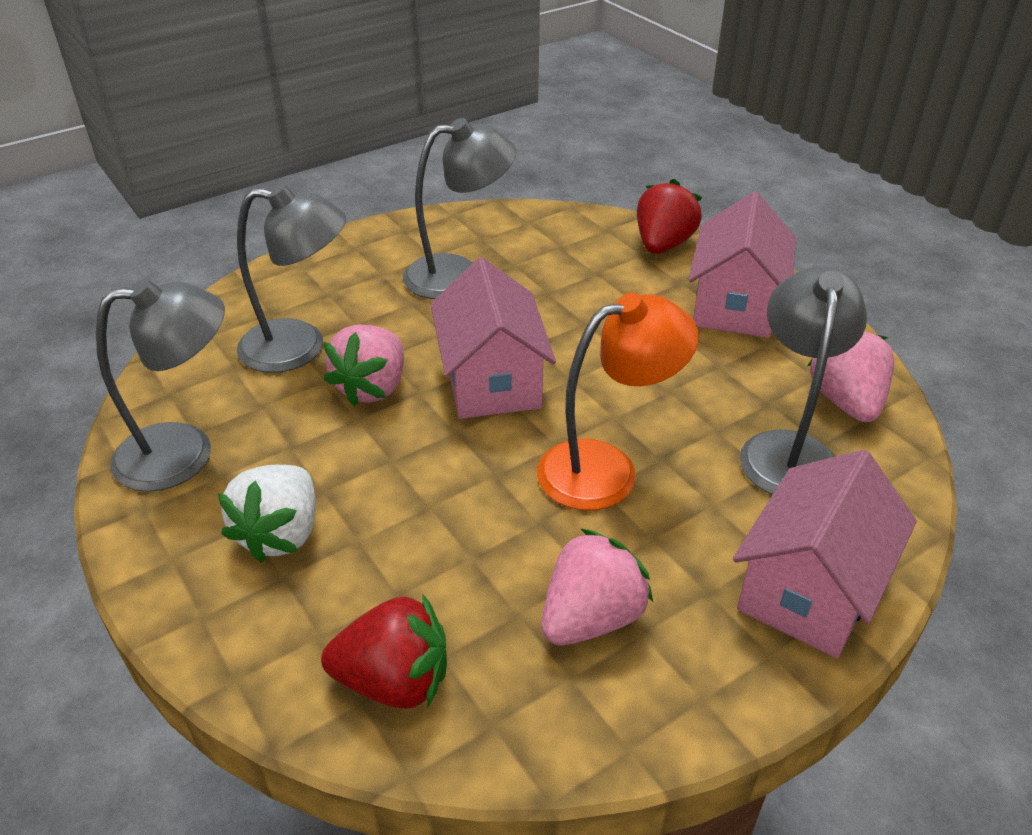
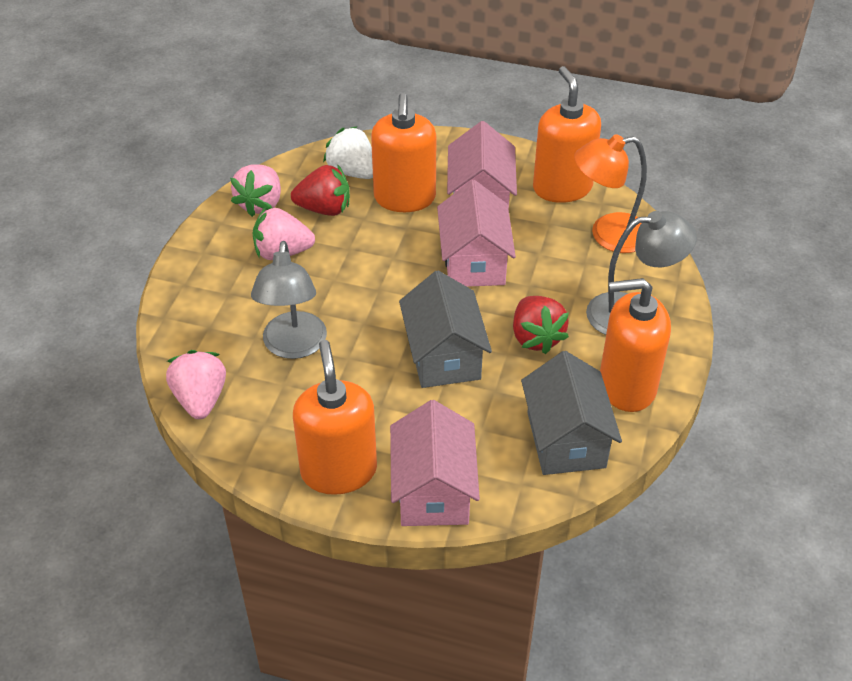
grey house: 0 -> 2
grey lamp: 4 -> 2
orange soap dispenser: 0 -> 4

